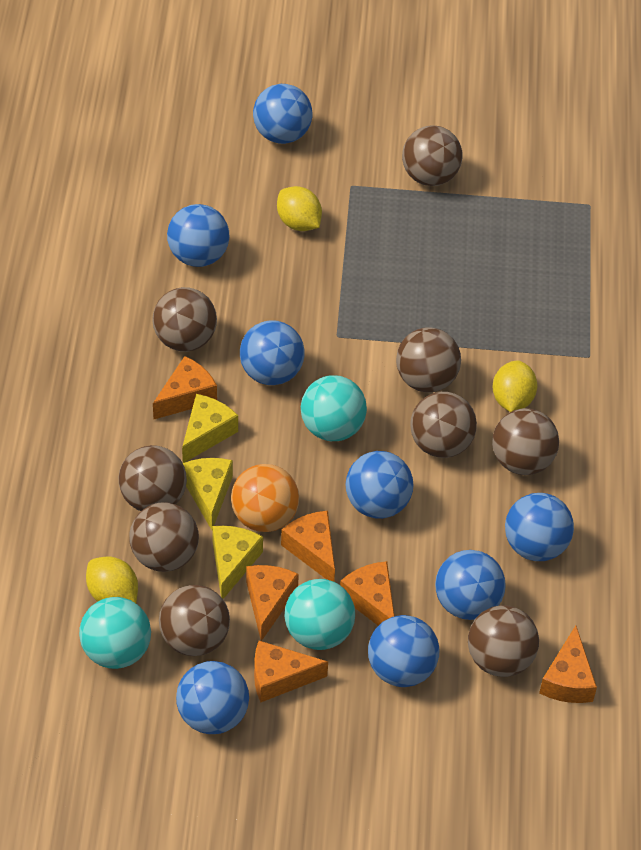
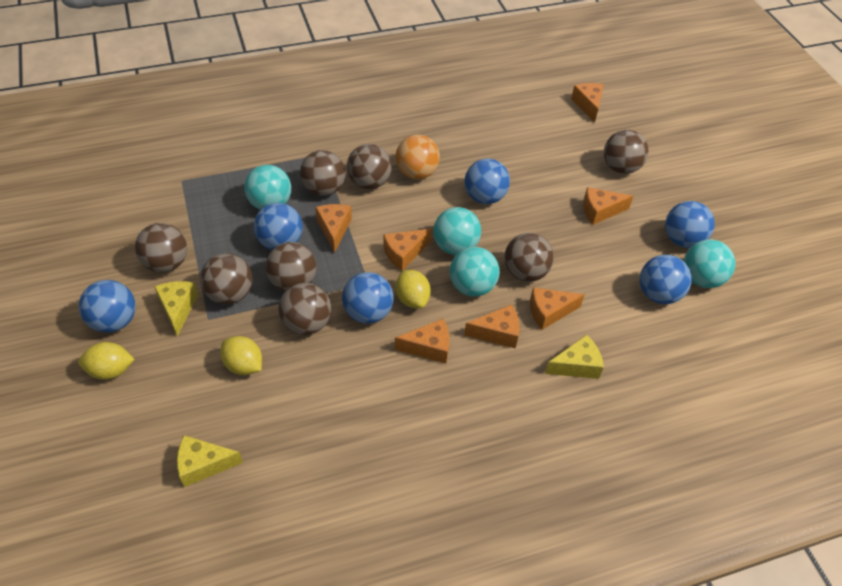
blue ball: 8 -> 6
brown ball: 9 -> 8
orange cheese: 6 -> 7
turquoise ball: 3 -> 4

